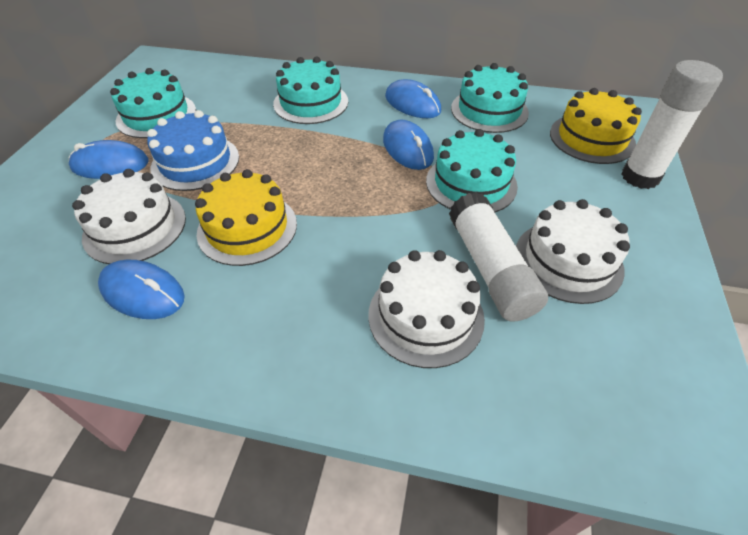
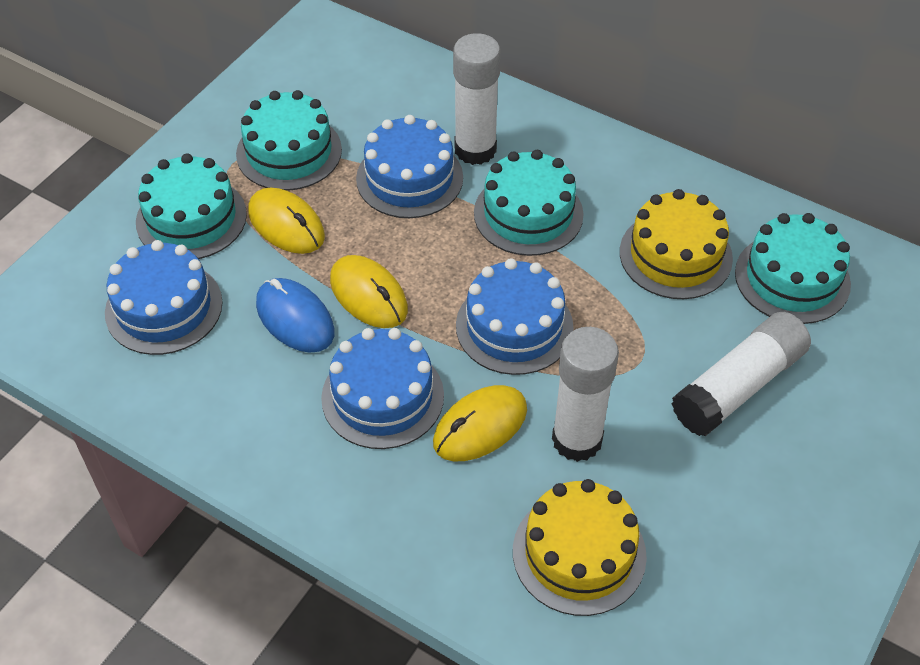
blue cake: 1 -> 4
blue mouse: 4 -> 1
white cake: 3 -> 0
white glue stick: 2 -> 3
yellow mouse: 0 -> 3

